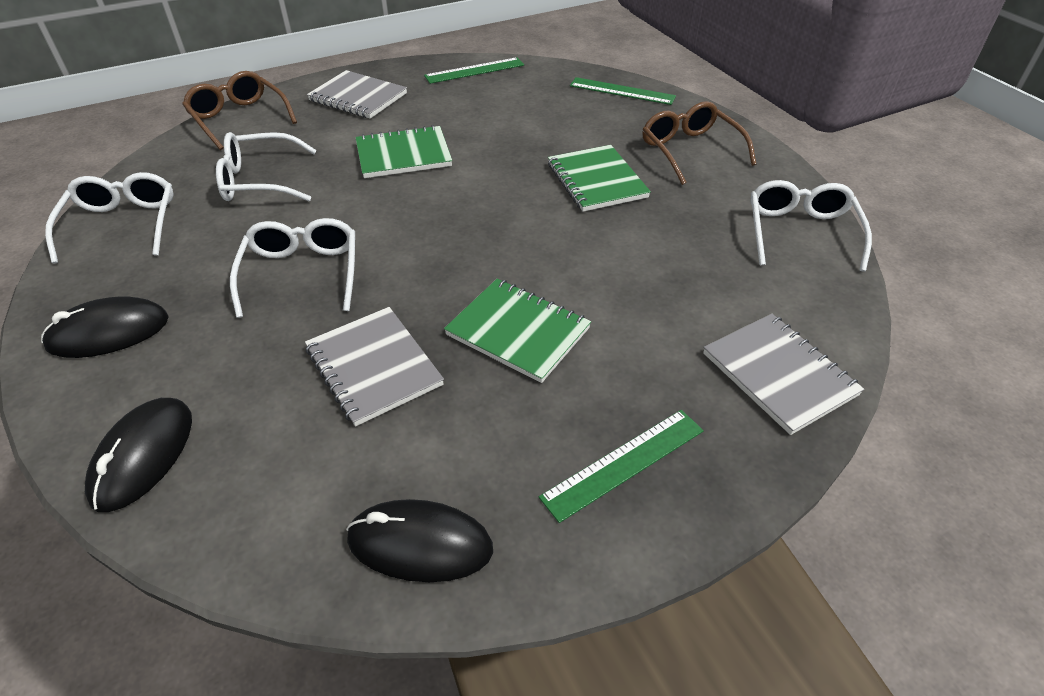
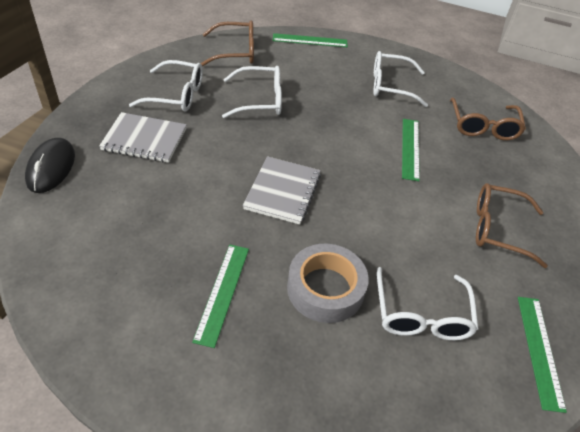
black mouse: 3 -> 1
brown glasses: 2 -> 3
green notebook: 3 -> 0
green ruler: 3 -> 4
grey notebook: 3 -> 2
grey tape: 0 -> 1

